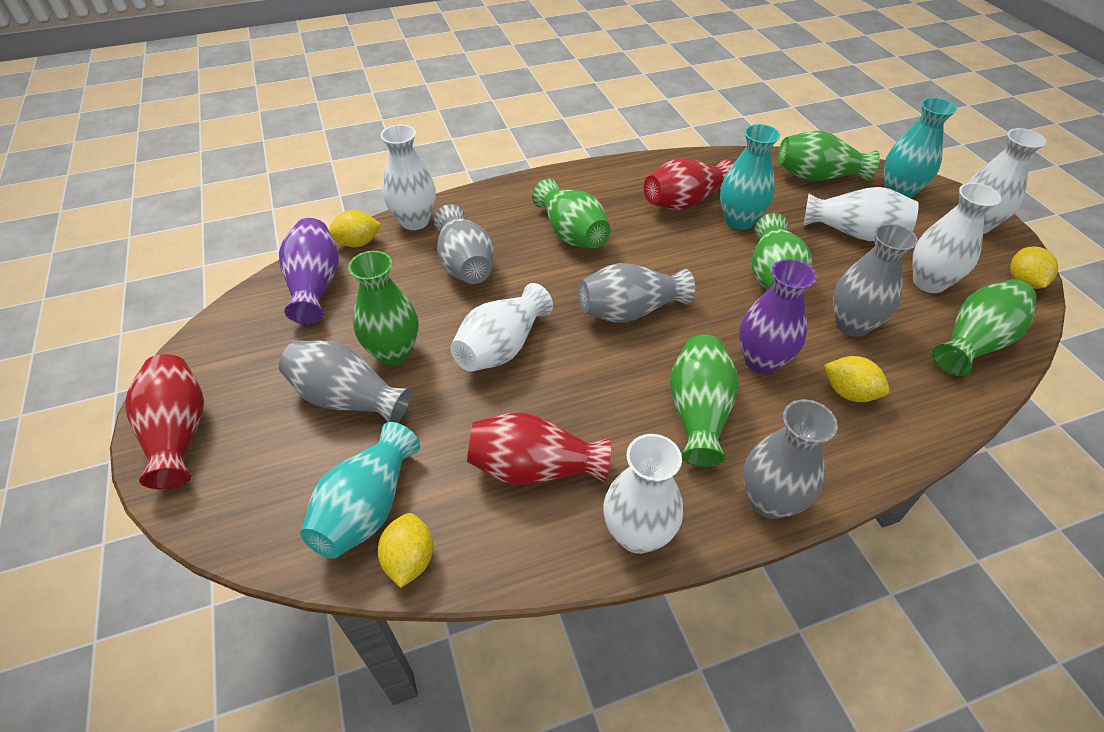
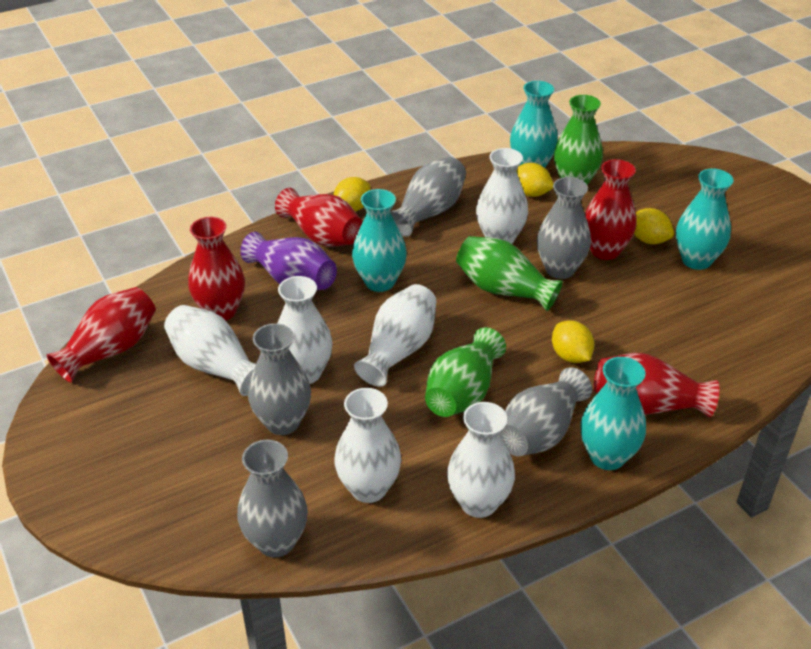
green vase: 6 -> 3
purple vase: 2 -> 1
red vase: 3 -> 5
turquoise vase: 3 -> 4

